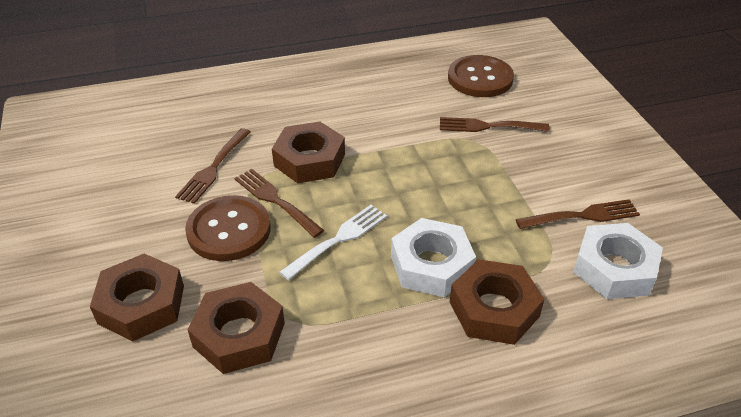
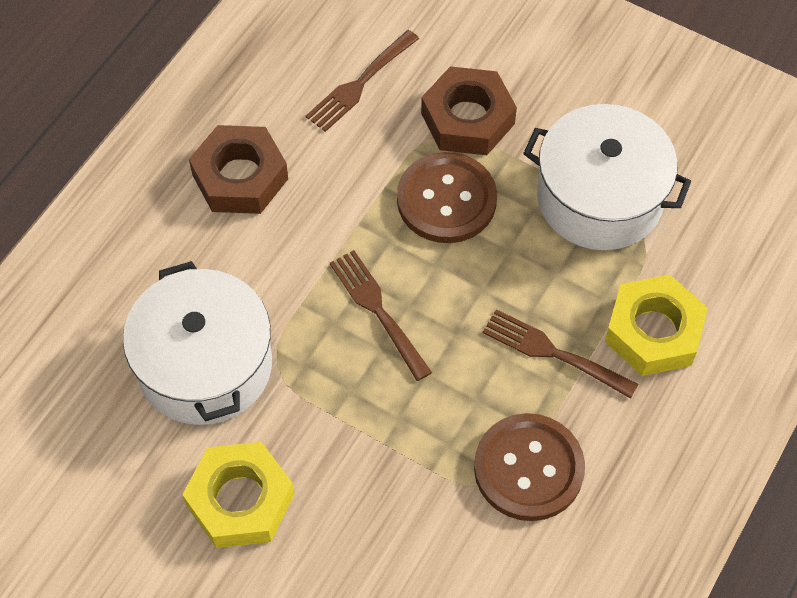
brown fork: 4 -> 3
brown nut: 4 -> 2
white fork: 1 -> 0
white nut: 2 -> 0
white pot: 0 -> 2
yellow nut: 0 -> 2

